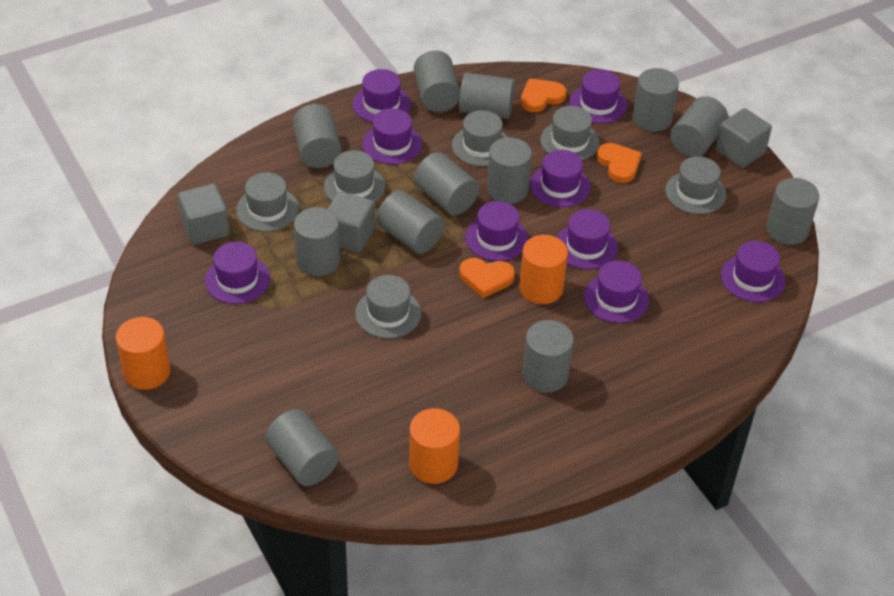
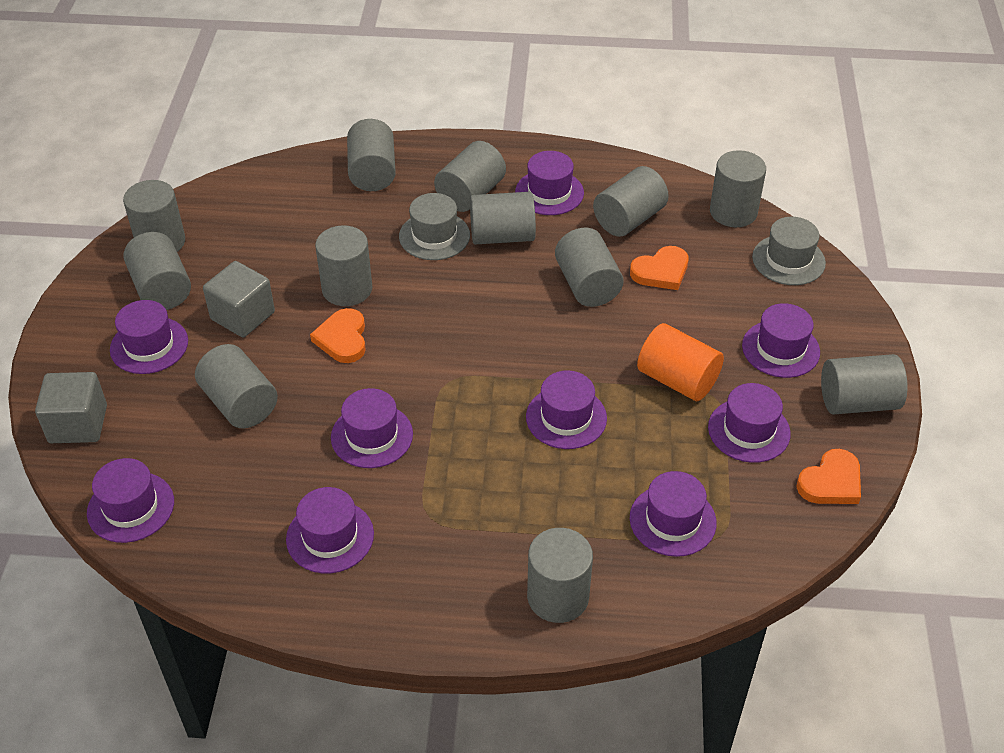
grey cube: 3 -> 2
grey hat: 6 -> 2
orange cylinder: 3 -> 1

